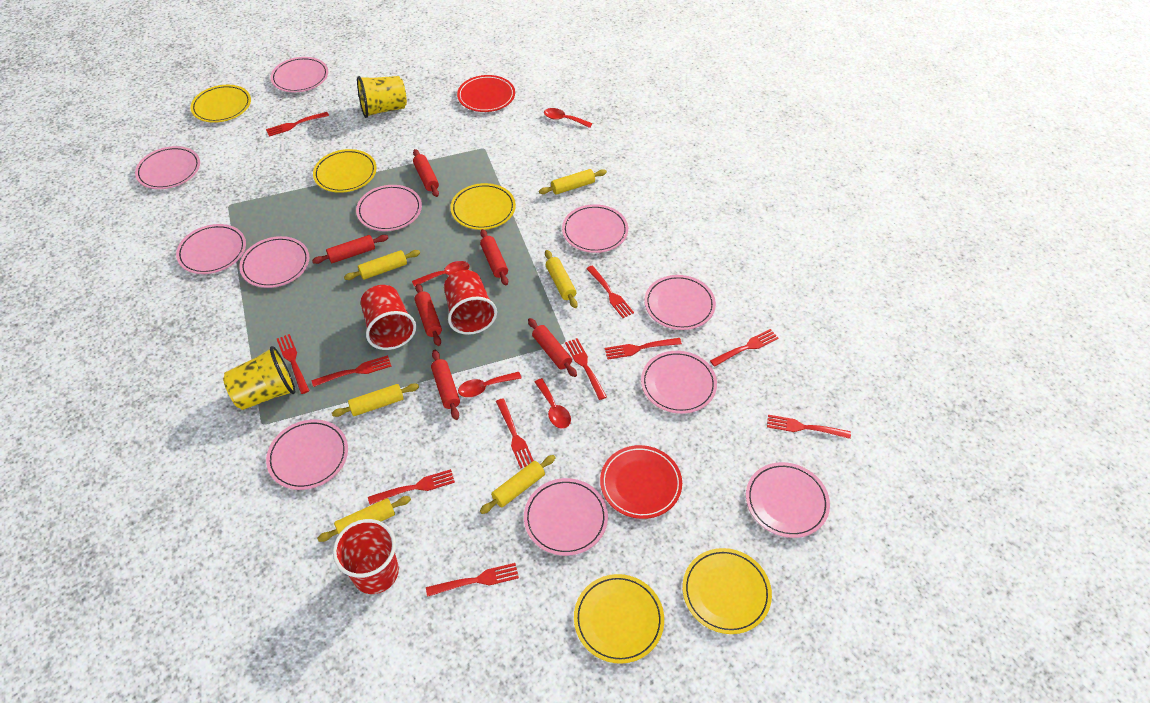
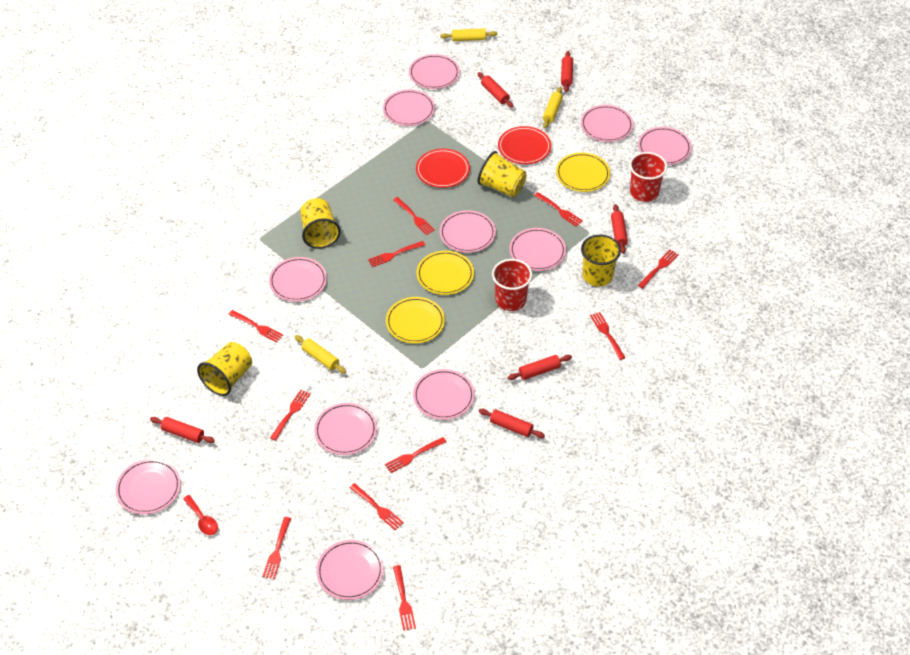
red cup: 3 -> 2
red spoon: 4 -> 1
yellow cup: 2 -> 4
yellow plate: 5 -> 3
yellow rolling pin: 6 -> 3

